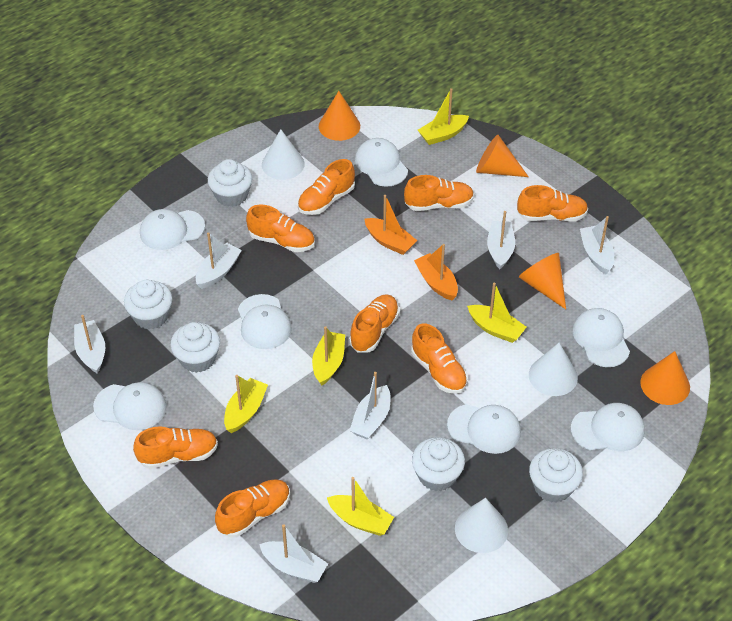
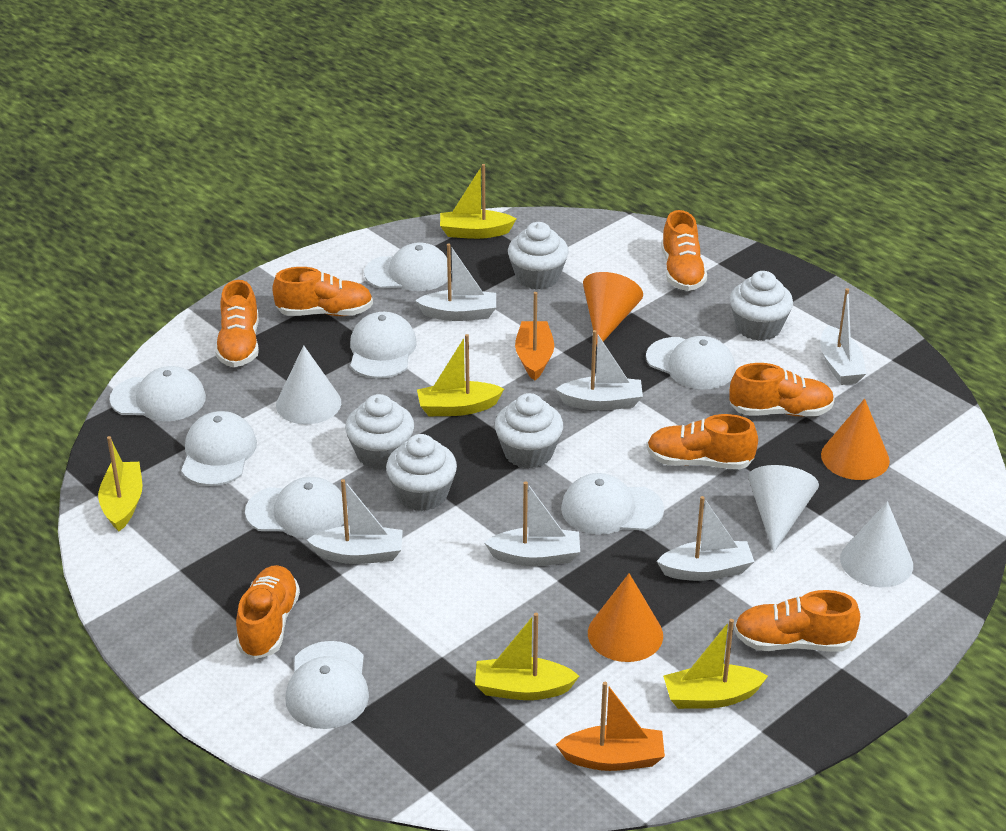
orange cone: 4 -> 3
orange shoe: 8 -> 7
white cap: 7 -> 8

